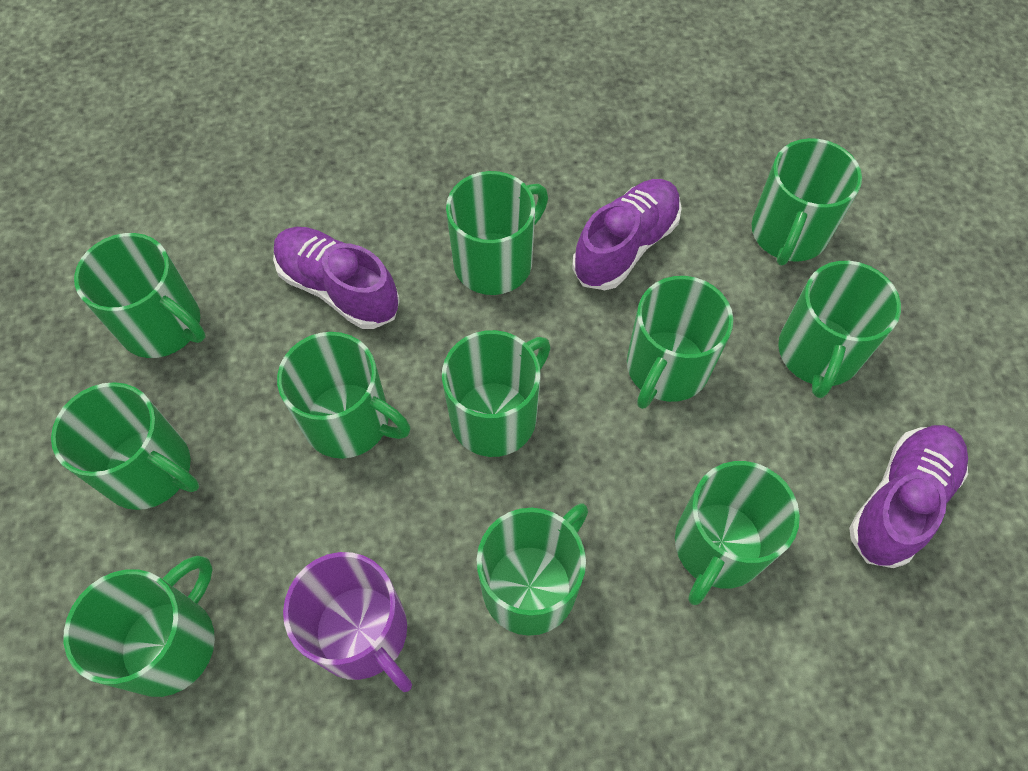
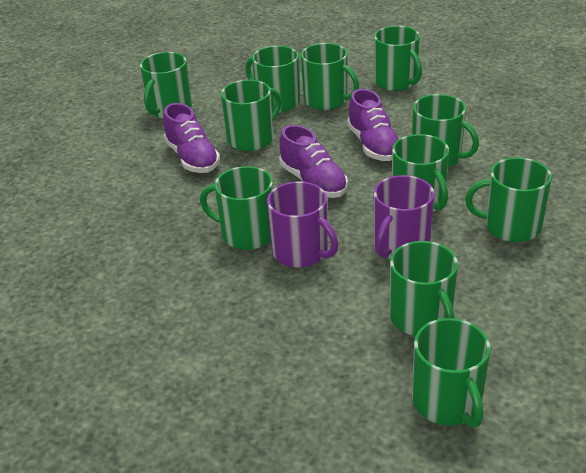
purple mug: 1 -> 2

